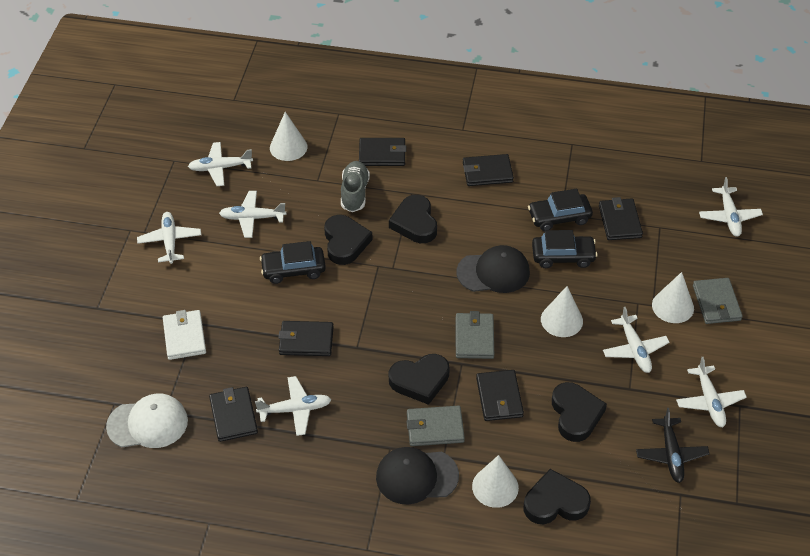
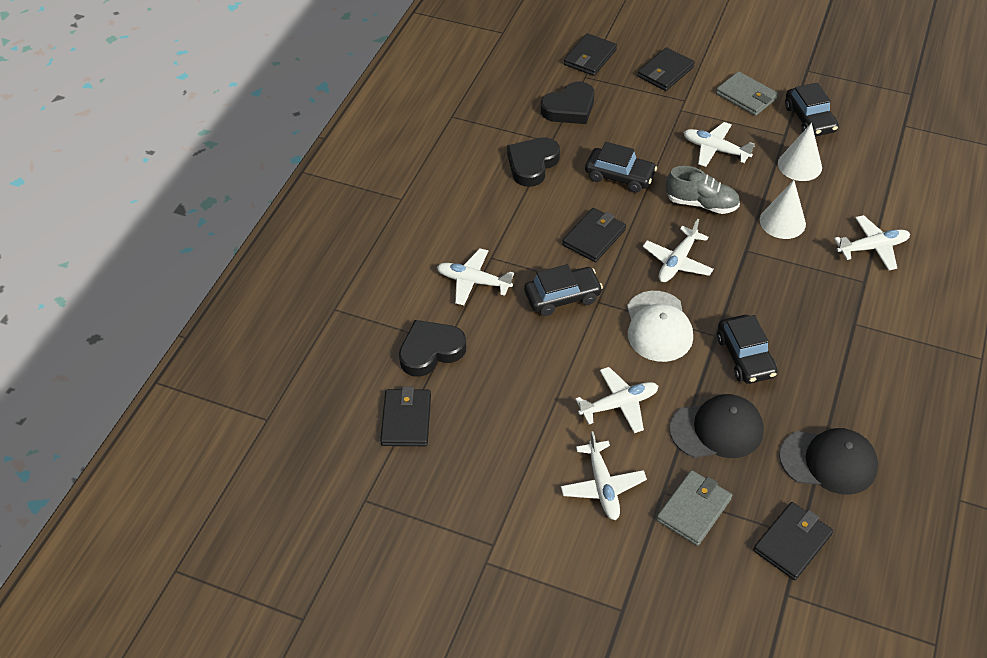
black car: 3 -> 4
black heart: 5 -> 3
black plane: 1 -> 0
black wallet: 6 -> 5
grey wallet: 3 -> 2
white cone: 4 -> 2
white plane: 7 -> 6
white wallet: 1 -> 0

